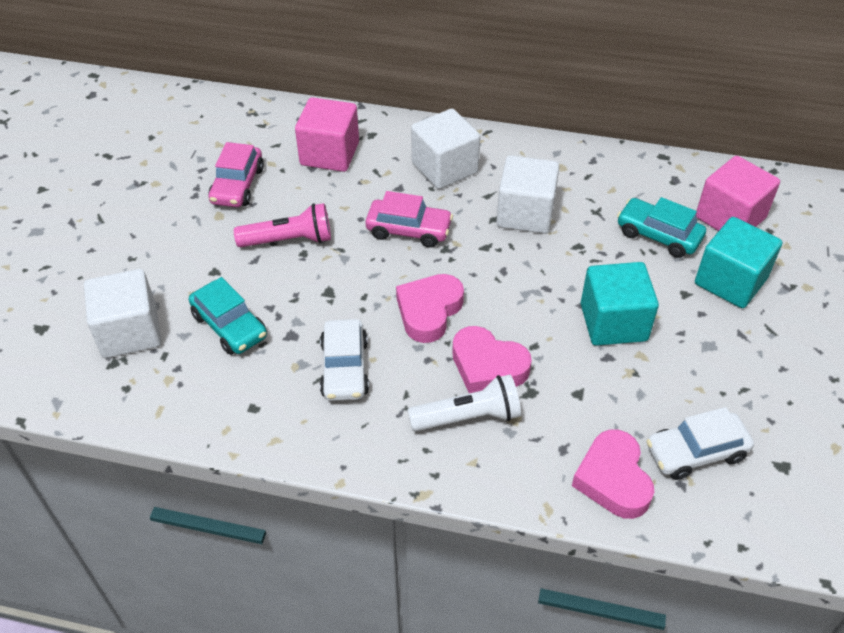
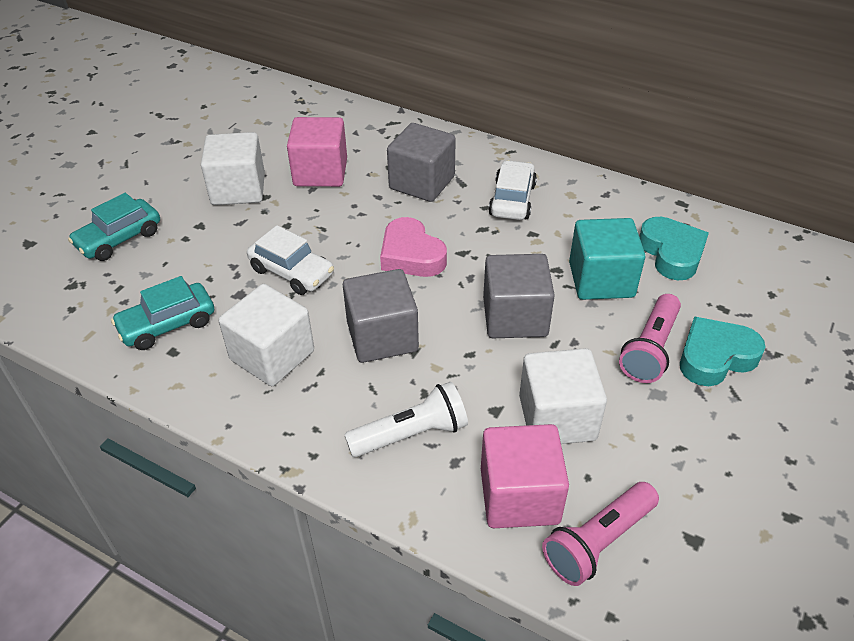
grey cube: 0 -> 3
pink car: 2 -> 0
pink flashlight: 1 -> 2
pink heart: 3 -> 1
turquoise cube: 2 -> 1
turquoise heart: 0 -> 2

